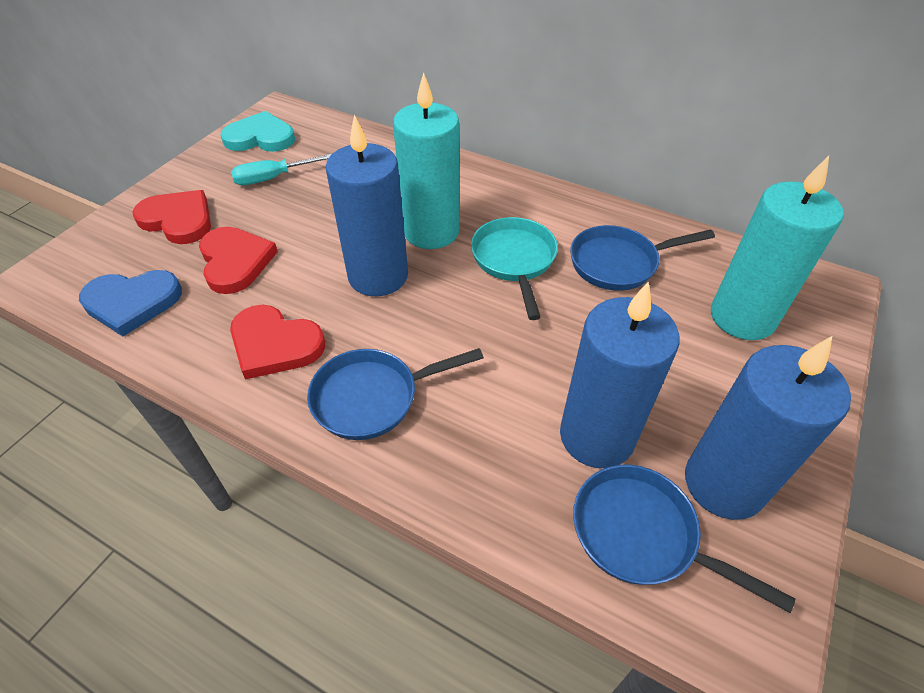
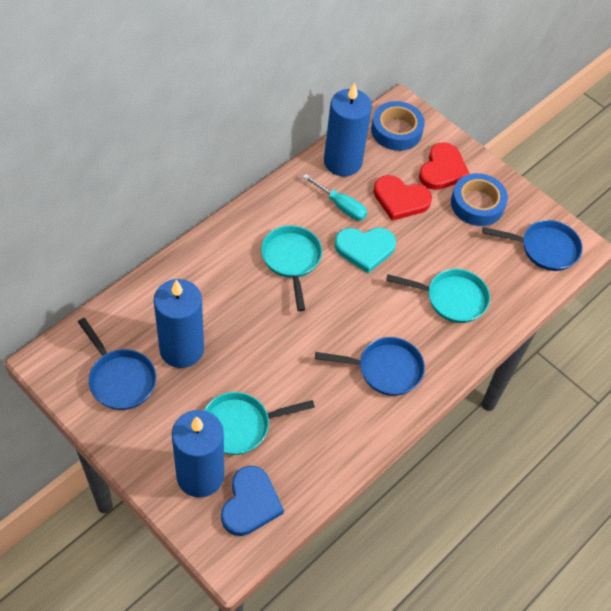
blue tape: 0 -> 2
red heart: 3 -> 2
turquoise candle: 2 -> 0
turquoise pan: 1 -> 3

